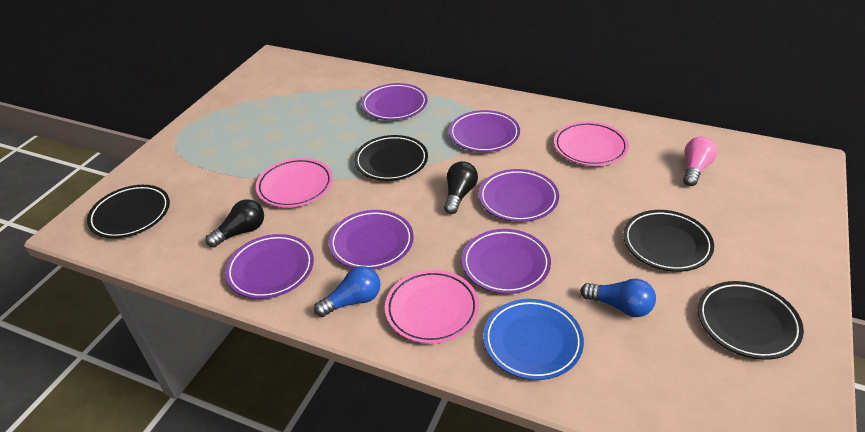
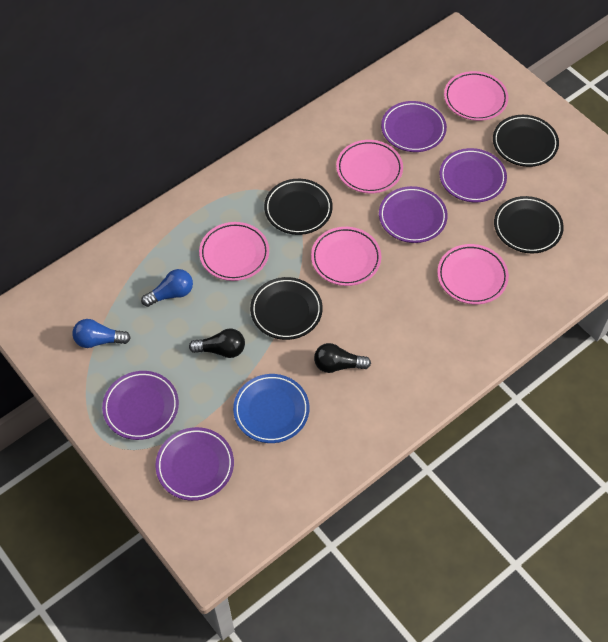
pink light bulb: 1 -> 0
pink plate: 3 -> 5
purple plate: 6 -> 5

